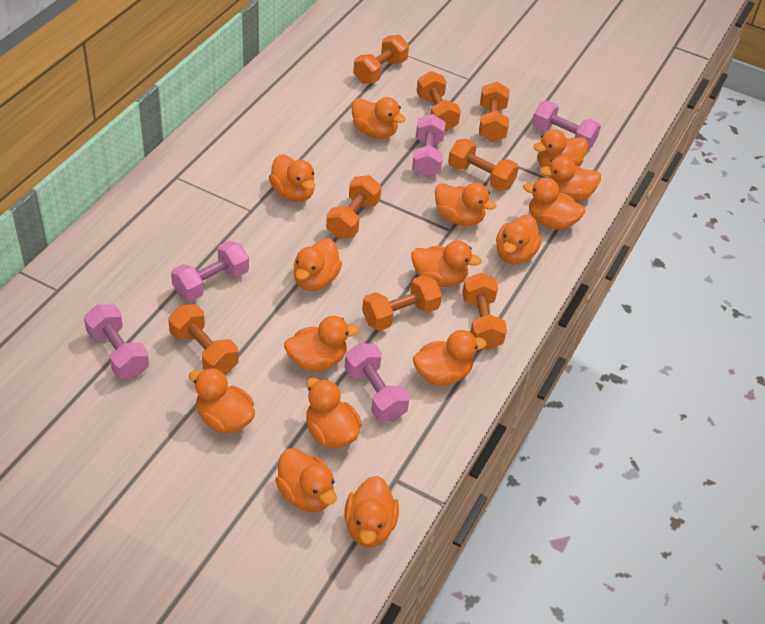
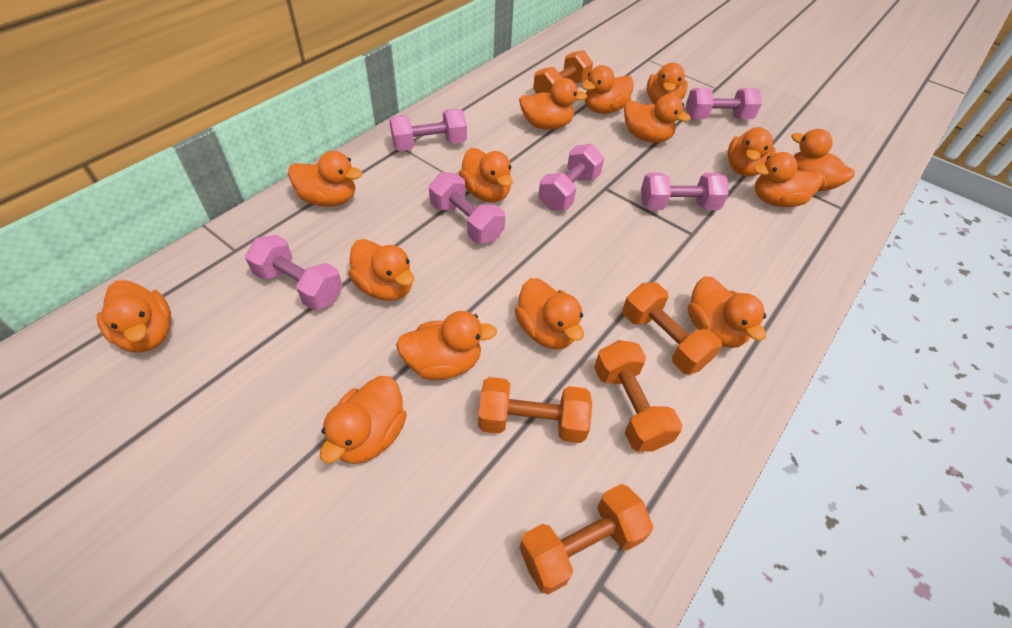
orange dumbbell: 8 -> 5
pink dumbbell: 5 -> 6

